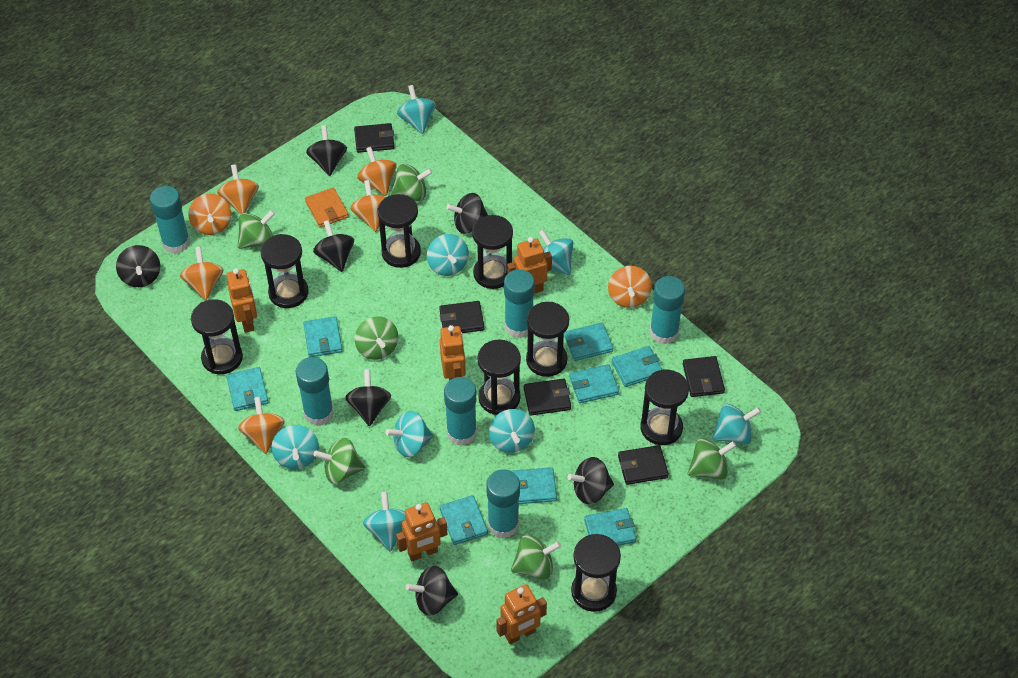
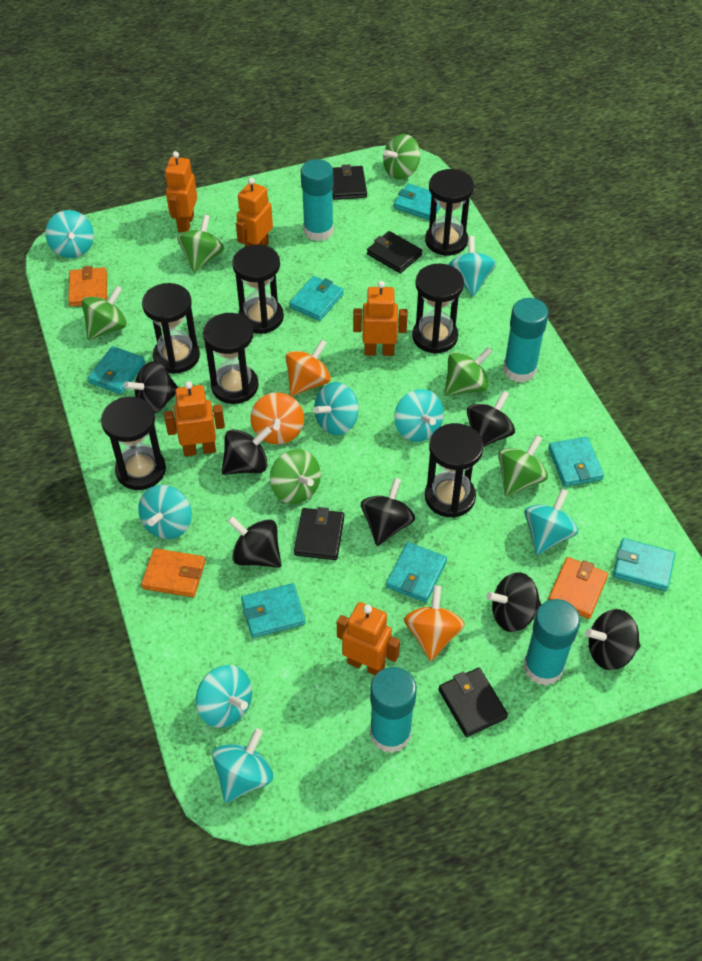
black hourglass: 8 -> 7
black wallet: 5 -> 4
orange spinning top: 7 -> 3
orange wallet: 1 -> 3
turquoise glue stick: 6 -> 4
turquoise wallet: 8 -> 7

